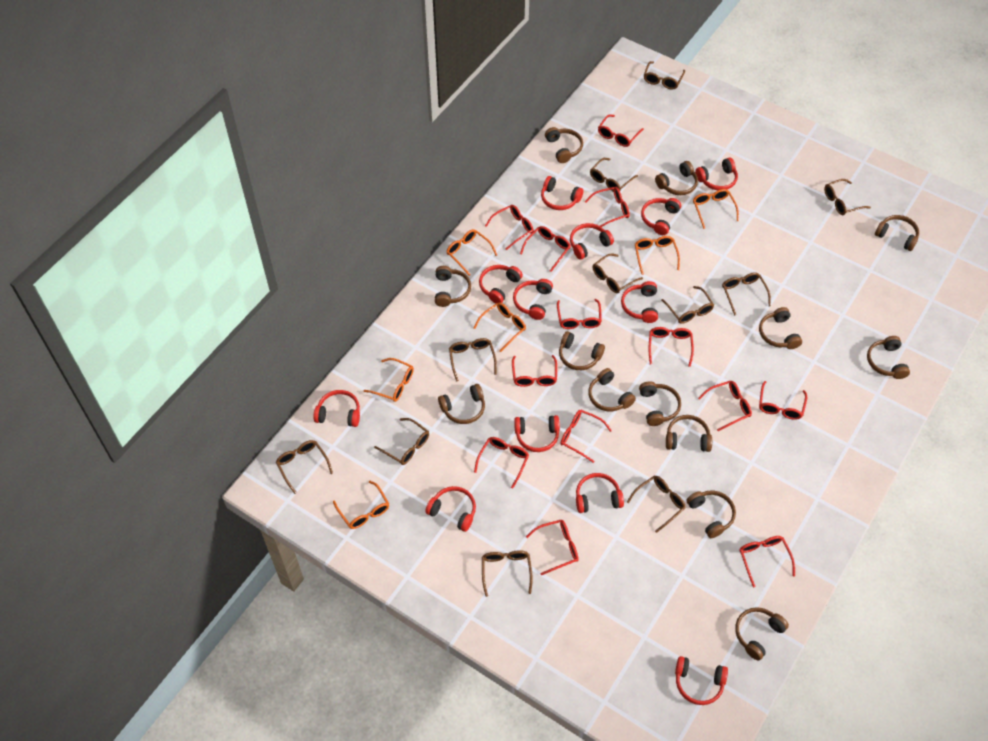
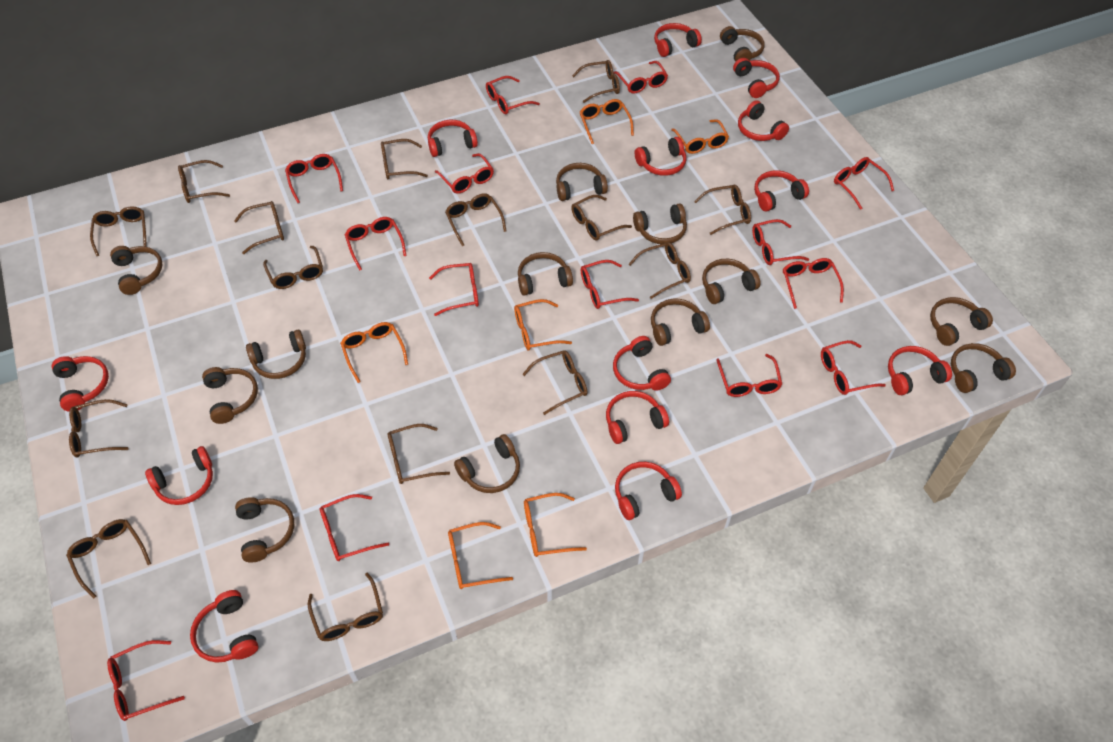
brown glasses: 11 -> 15
red glasses: 13 -> 14
red headphones: 12 -> 13

